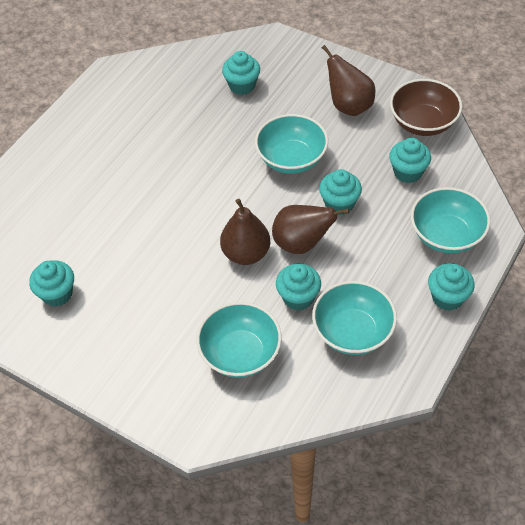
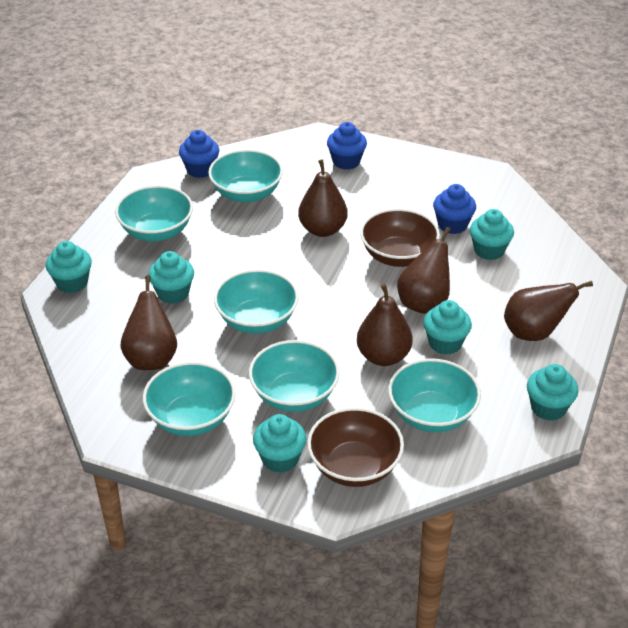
blue cupcake: 0 -> 3
brown bowl: 1 -> 2
brown pear: 3 -> 5
turquoise bowl: 4 -> 6

